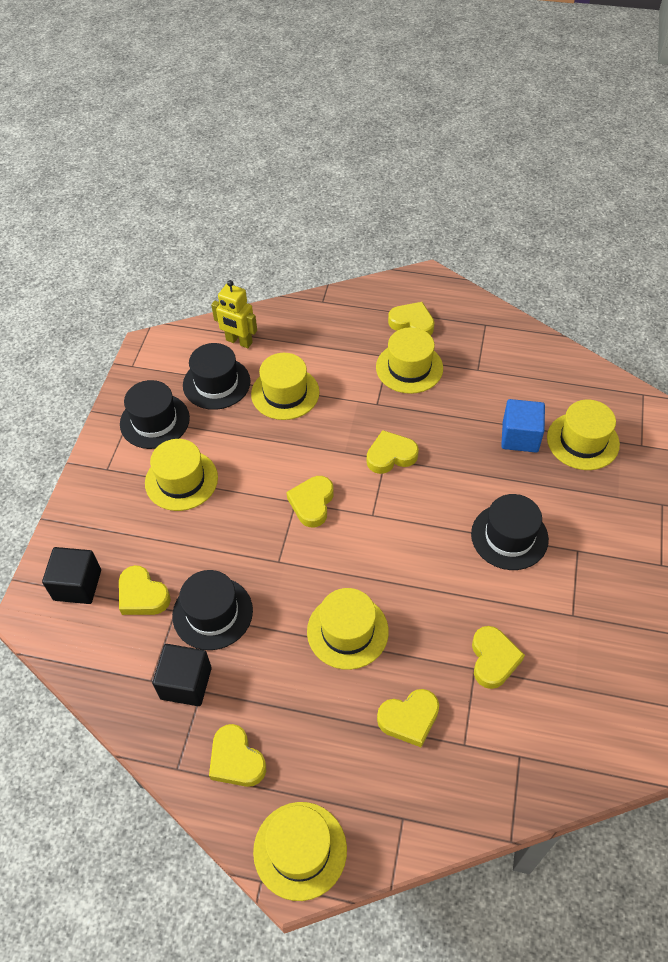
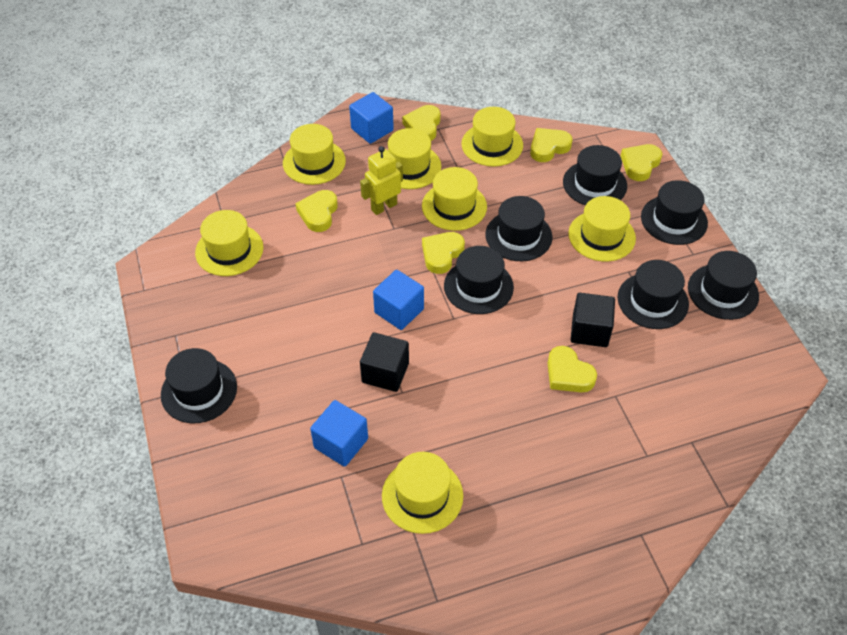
black hat: 4 -> 7
blue cube: 1 -> 3
yellow hat: 6 -> 7
yellow heart: 7 -> 6

